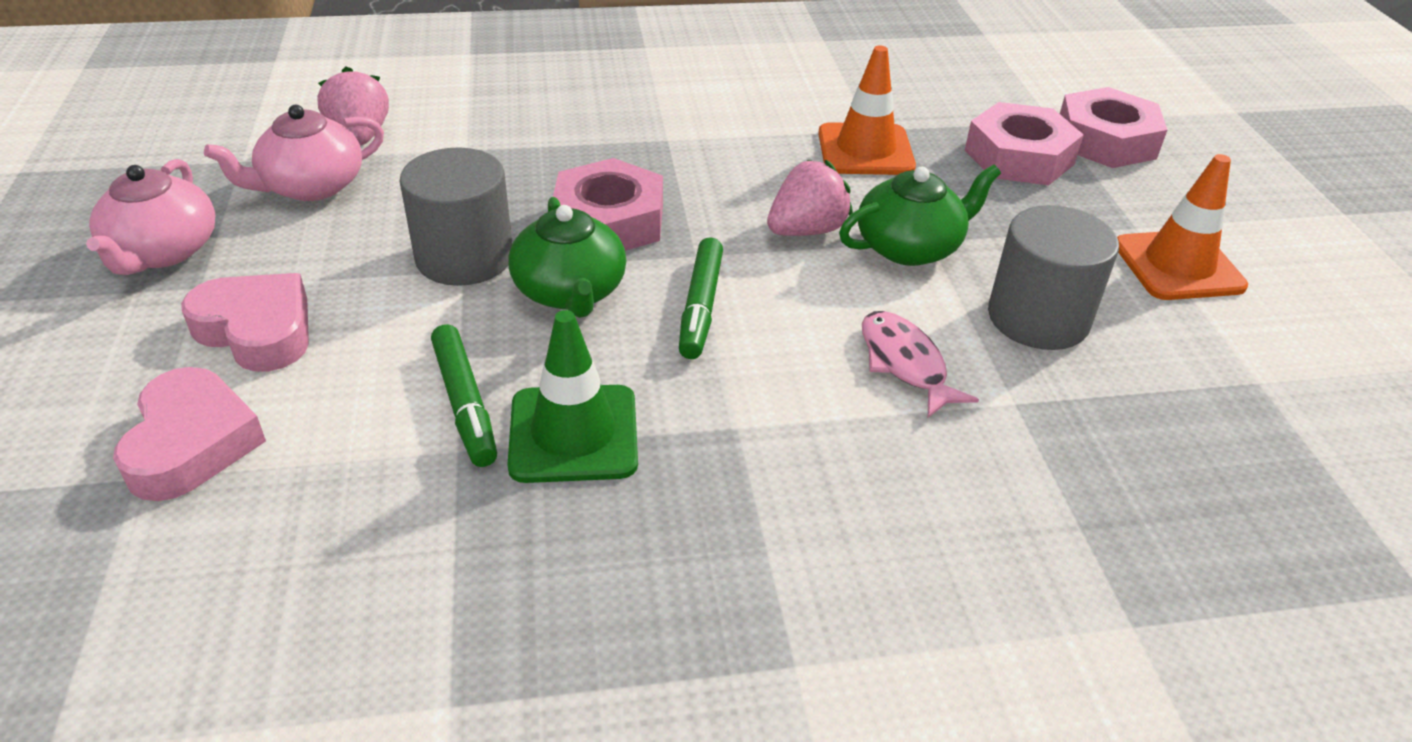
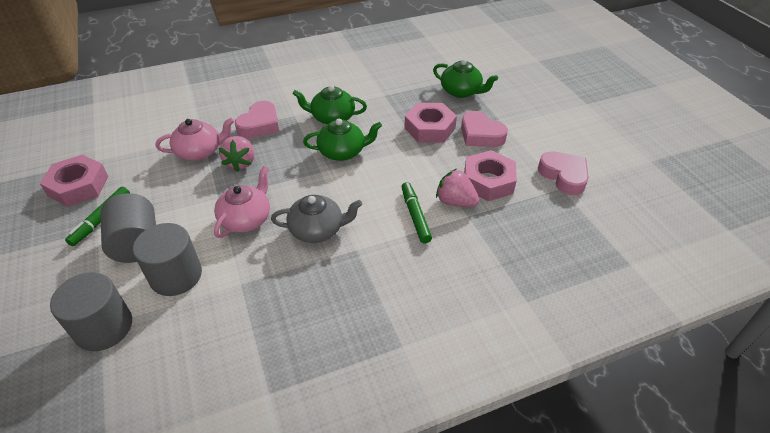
green teapot: 2 -> 3
green traffic cone: 1 -> 0
grey cylinder: 2 -> 3
grey teapot: 0 -> 1
orange traffic cone: 2 -> 0
pink fish: 1 -> 0
pink heart: 2 -> 3

